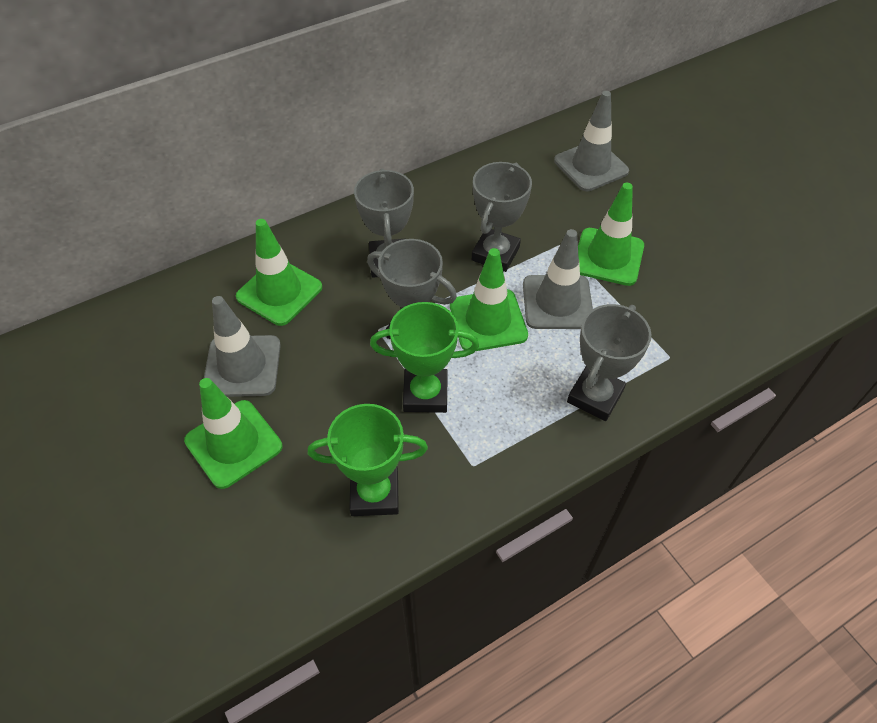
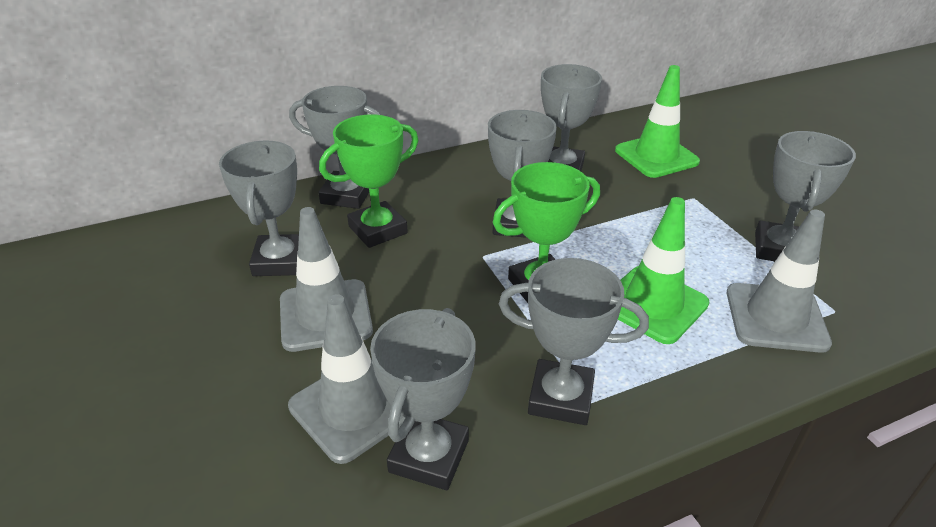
green traffic cone: 4 -> 2
grey trophy: 4 -> 7

